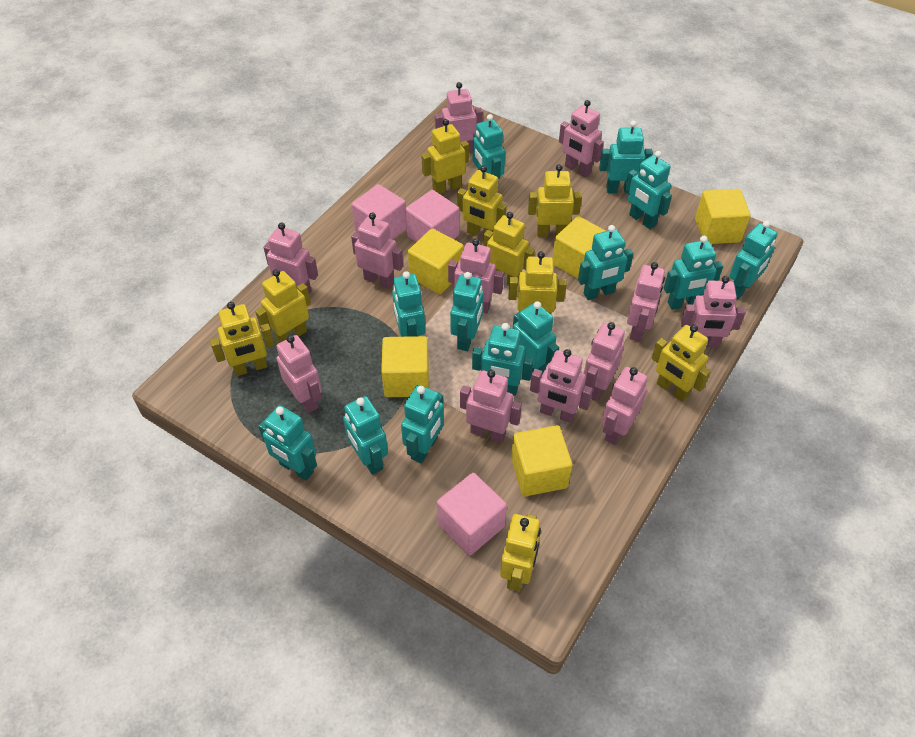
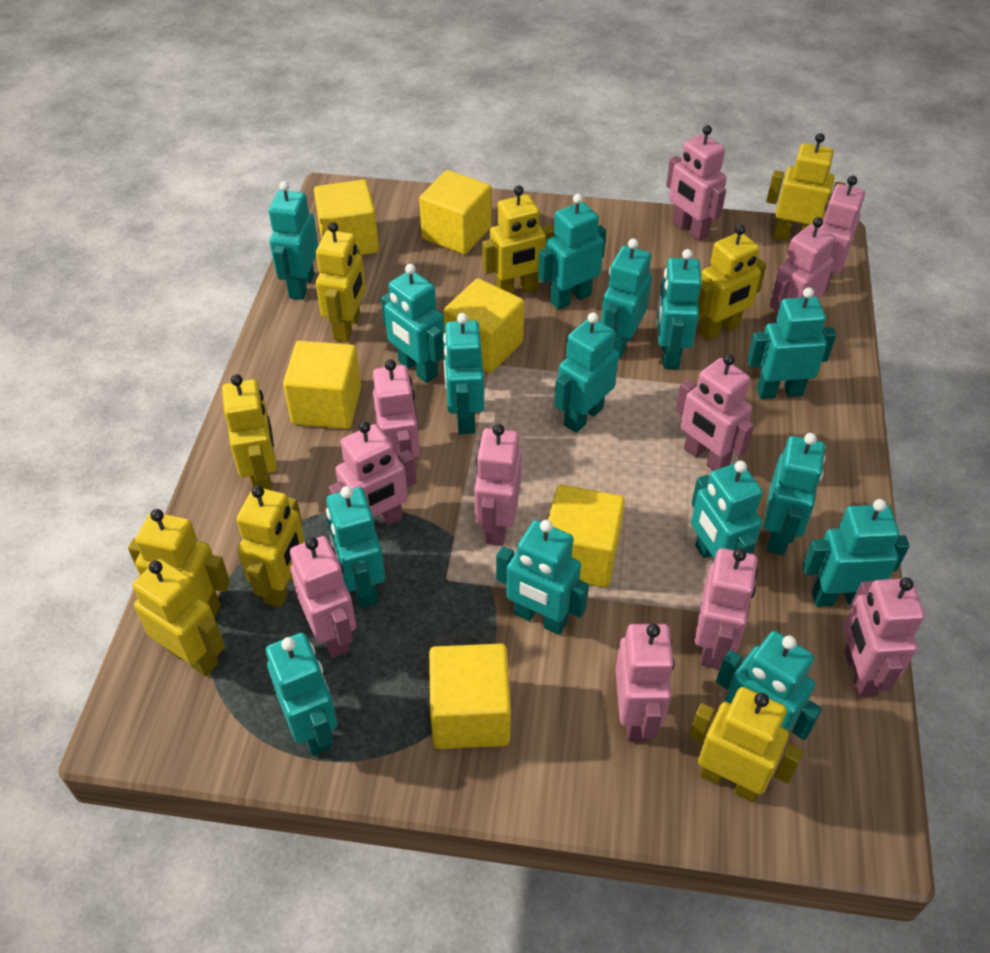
pink cube: 3 -> 0
pink robot: 12 -> 11
turquoise robot: 13 -> 15
yellow cube: 5 -> 6

